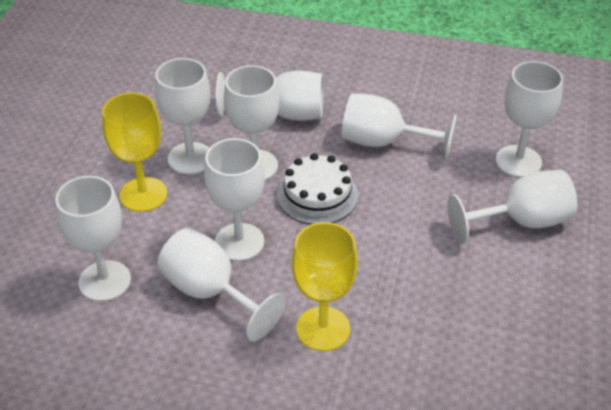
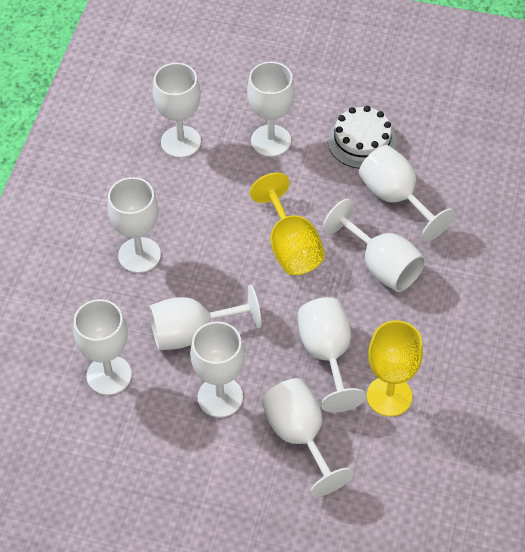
white goblet: 9 -> 10

